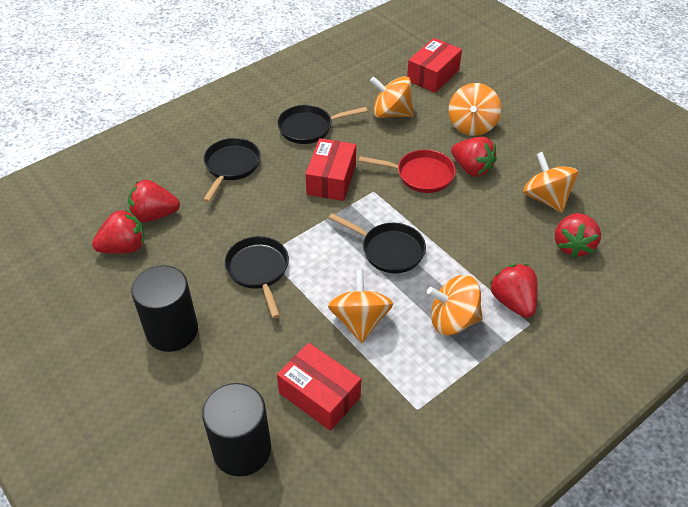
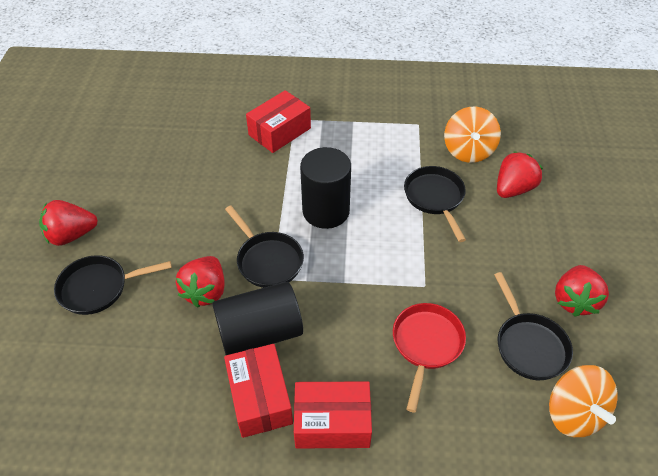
orange spinning top: 5 -> 2
red strawberry: 5 -> 4

